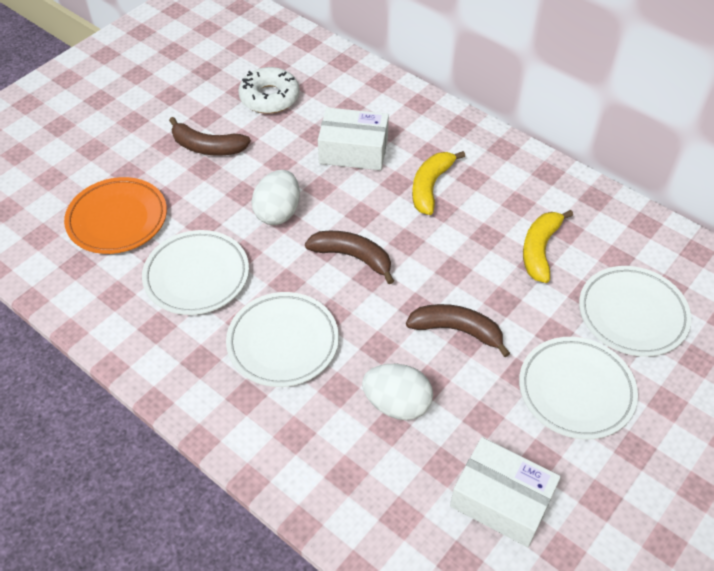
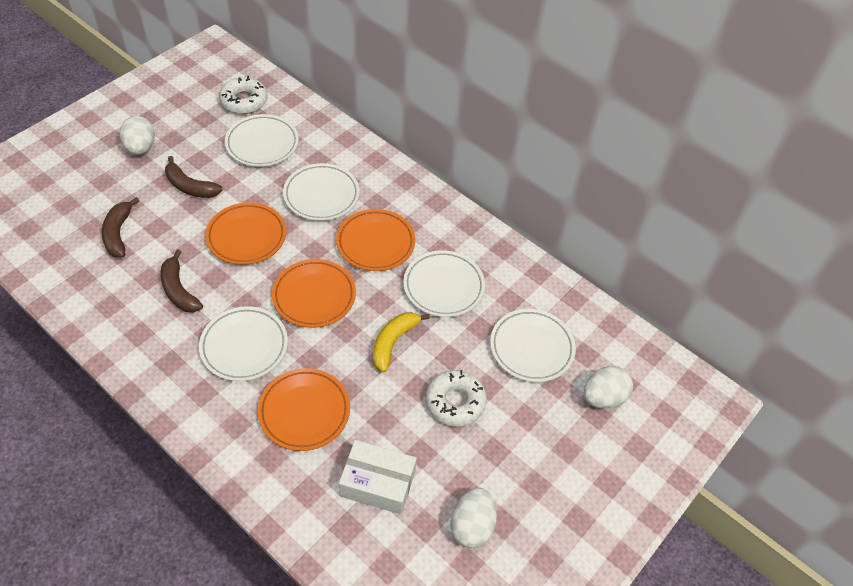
orange plate: 1 -> 4
white box: 2 -> 1
white donut: 1 -> 2
white egg: 2 -> 3
white plate: 4 -> 5
yellow banana: 2 -> 1

